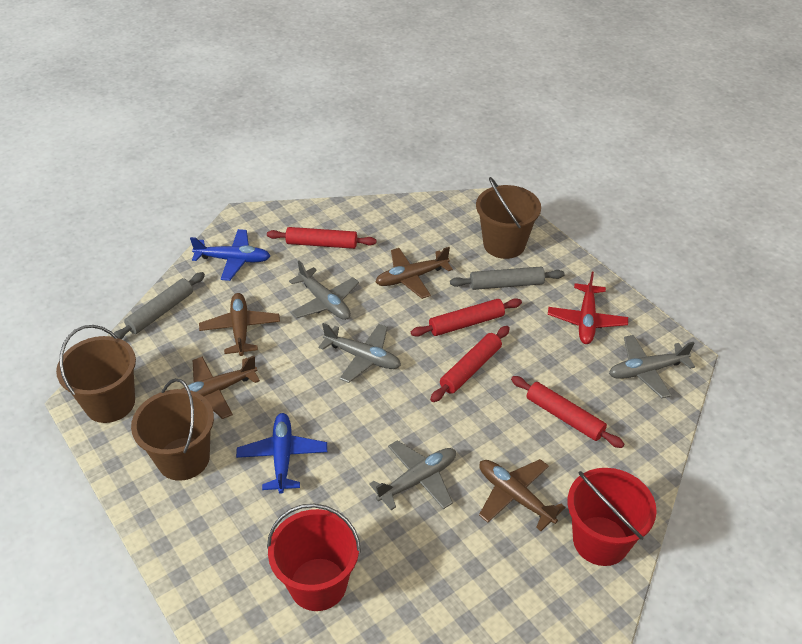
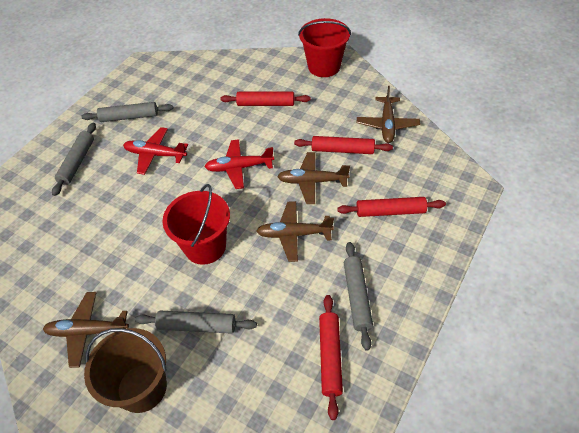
blue plane: 2 -> 0
brown bucket: 3 -> 1
grey plane: 4 -> 0
grey rolling pin: 2 -> 4
red plane: 1 -> 2

